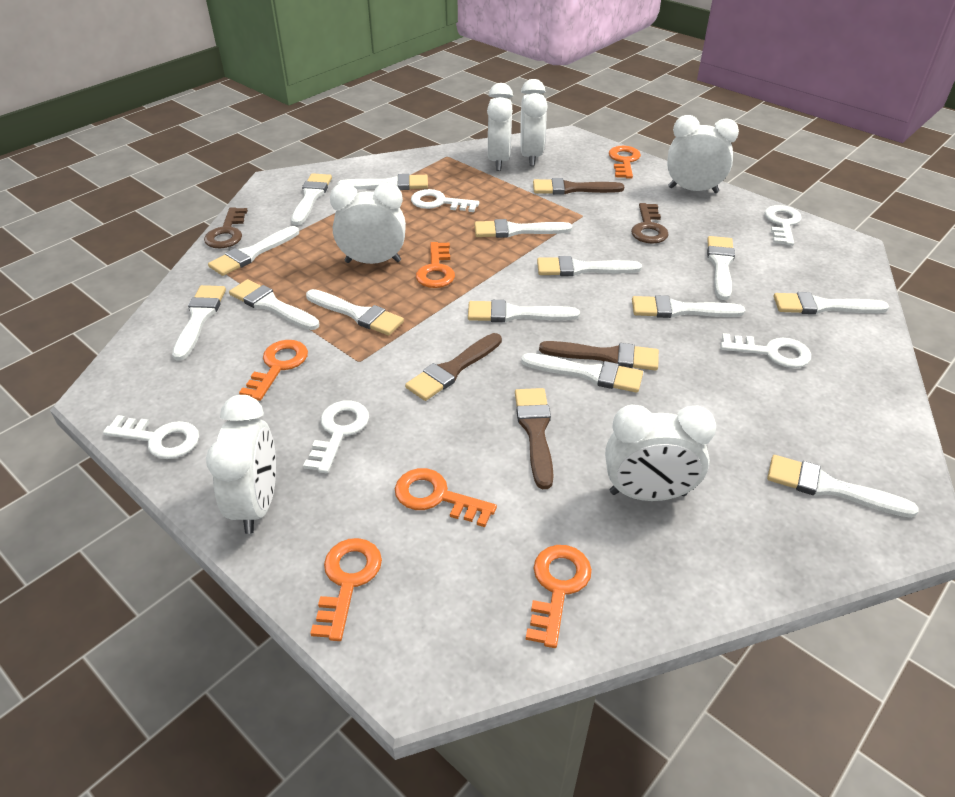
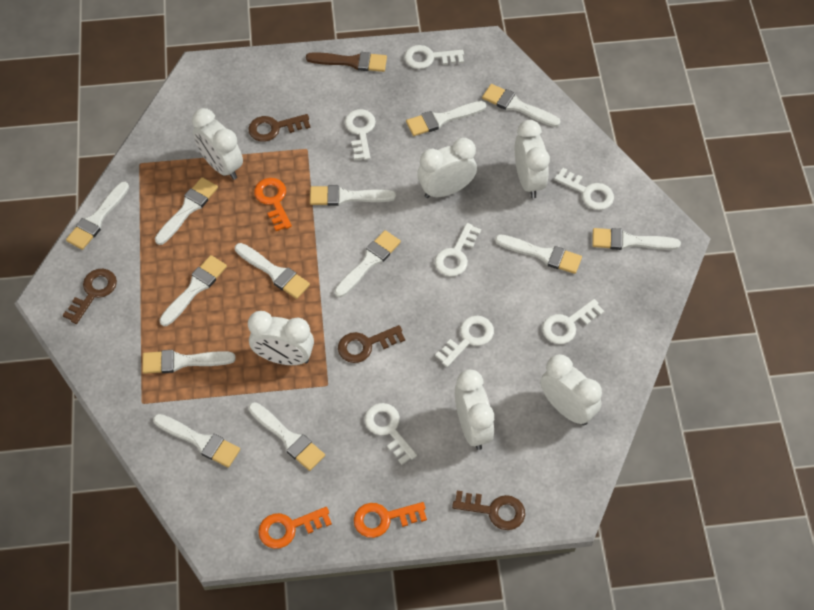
brown brush: 4 -> 1
brown key: 2 -> 4
orange key: 6 -> 3
white brush: 14 -> 13
white key: 5 -> 7

